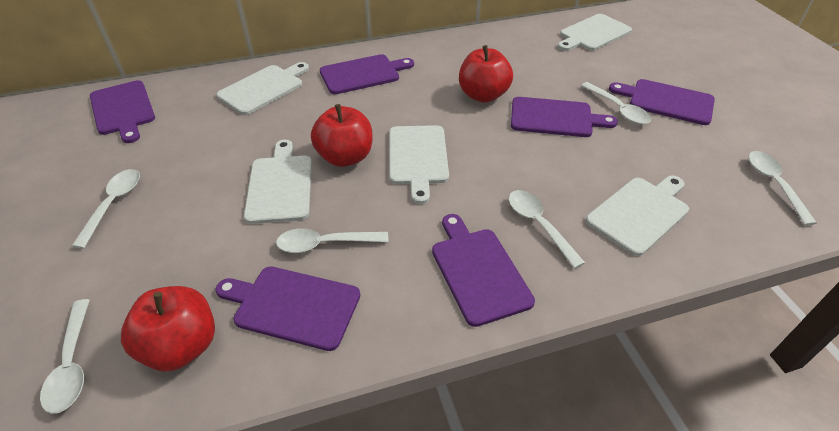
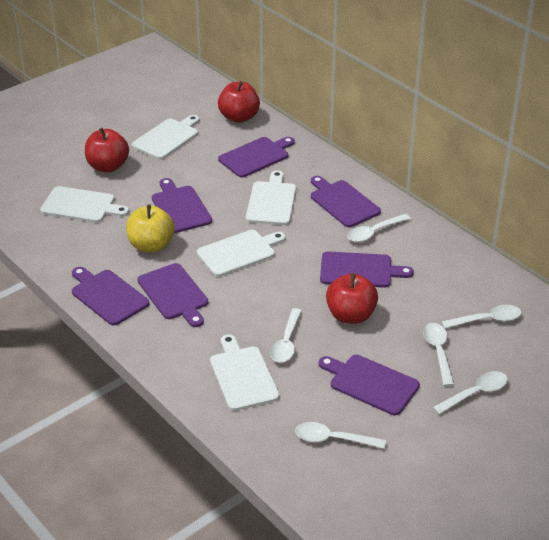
purple cutting board: 6 -> 7
yellow apple: 0 -> 1

